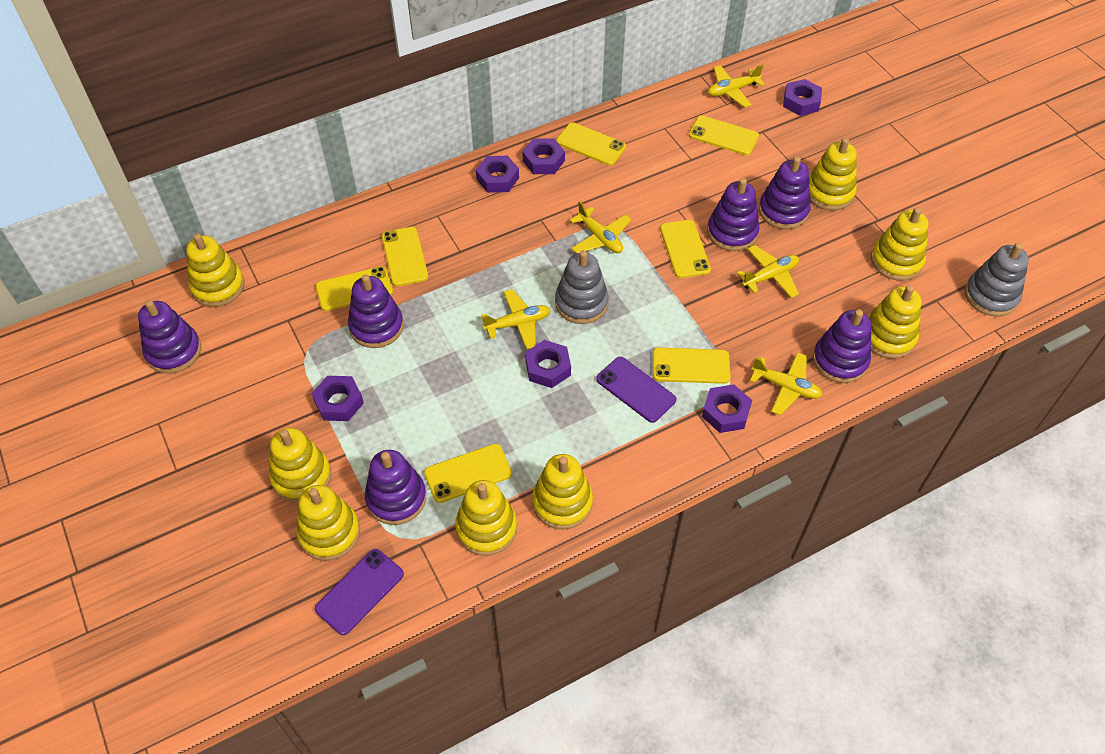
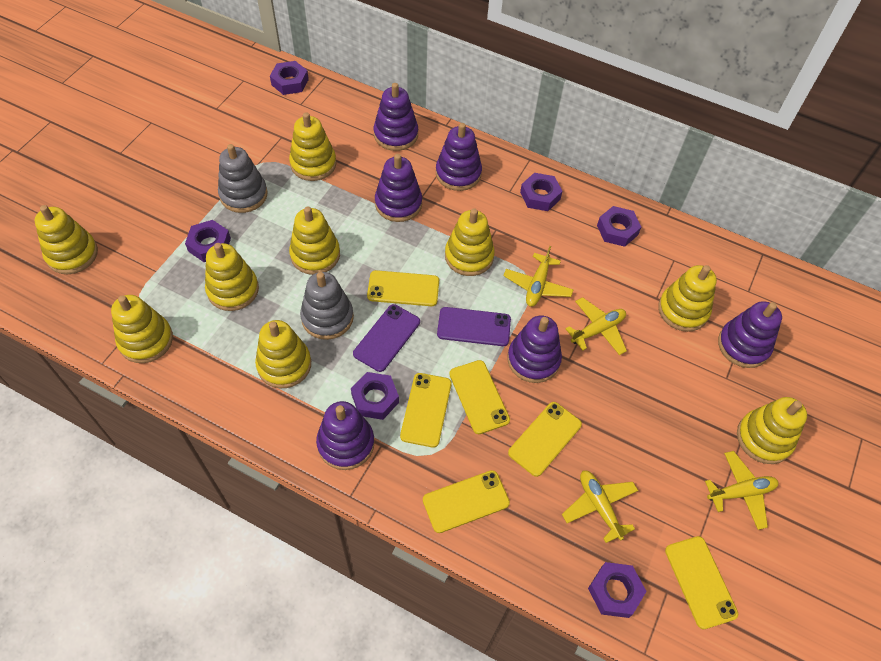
yellow phone: 7 -> 6
yellow plane: 5 -> 4
yellow stacking toy: 8 -> 9

